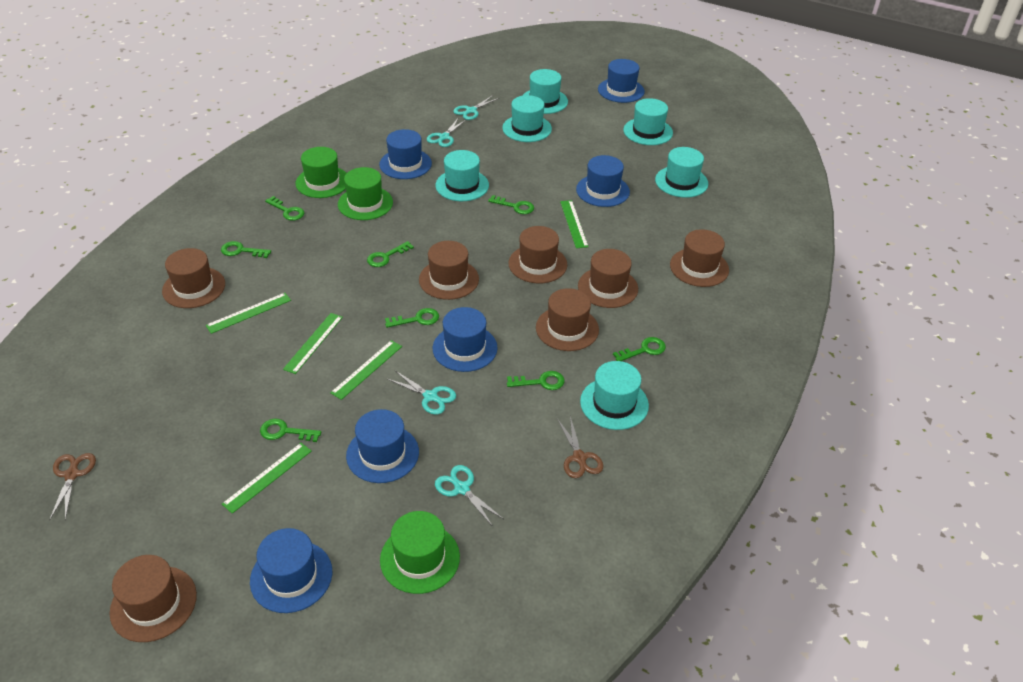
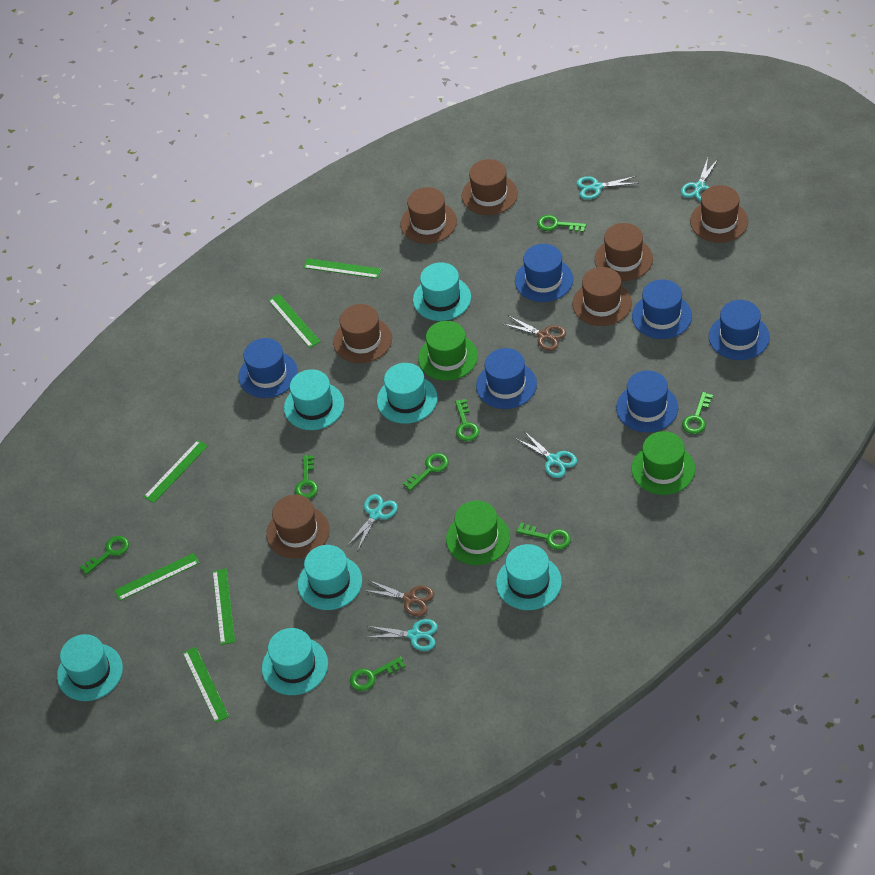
green ruler: 5 -> 6
turquoise hat: 6 -> 7
turquoise scissors: 4 -> 5

